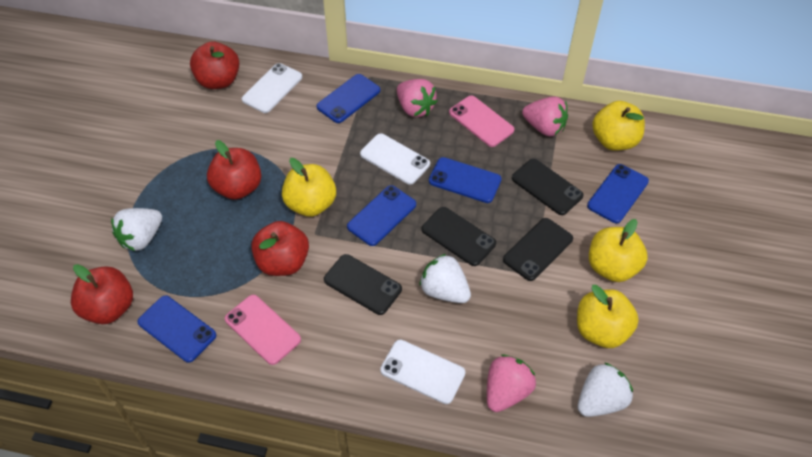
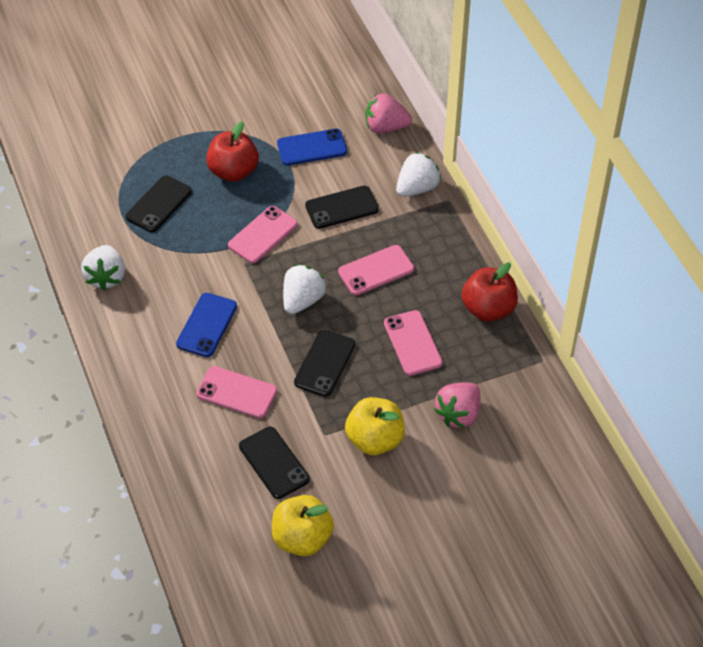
blue phone: 5 -> 2
pink phone: 2 -> 4
pink strawberry: 3 -> 2
red apple: 4 -> 2
white phone: 3 -> 0
yellow apple: 4 -> 2

